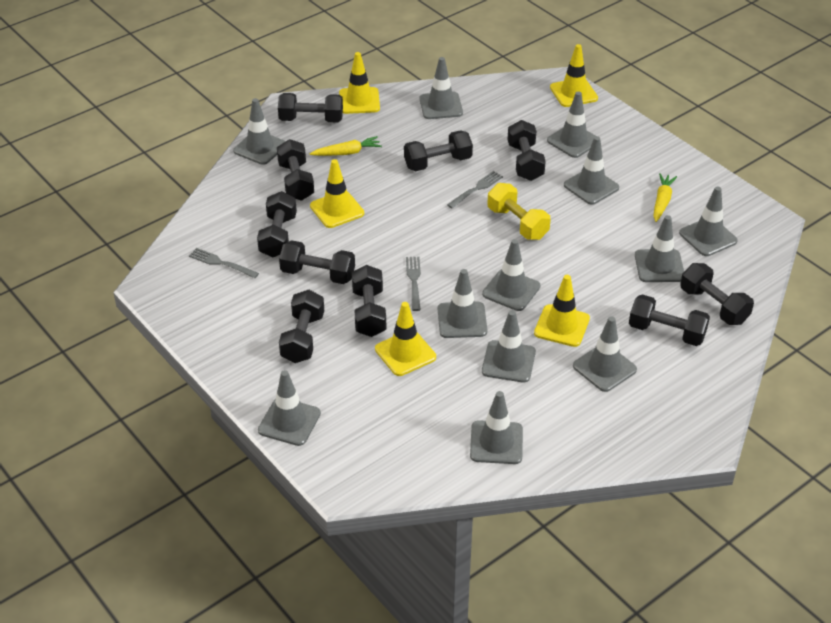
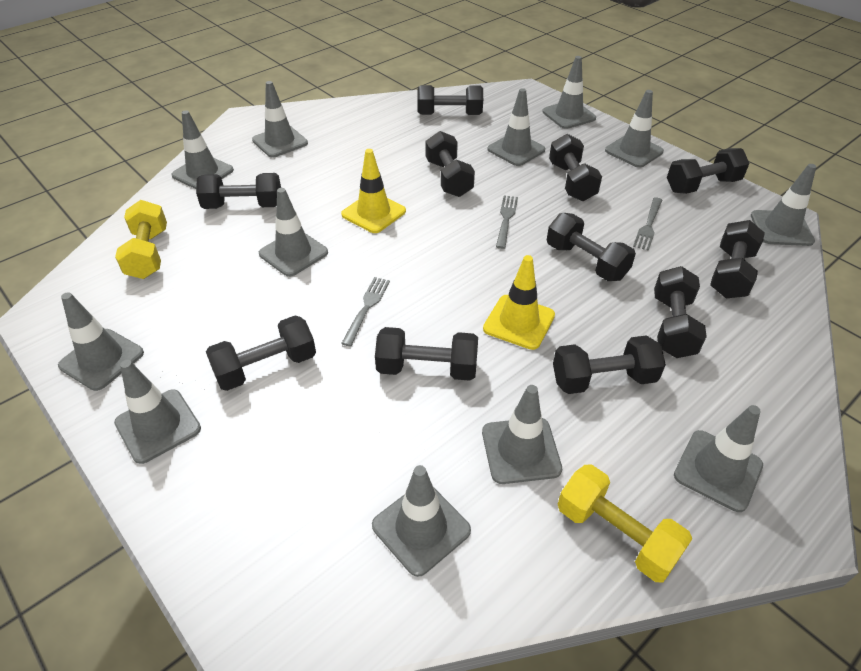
black dumbbell: 10 -> 11
yellow carrot: 2 -> 0
yellow dumbbell: 1 -> 2
yellow traffic cone: 5 -> 2

